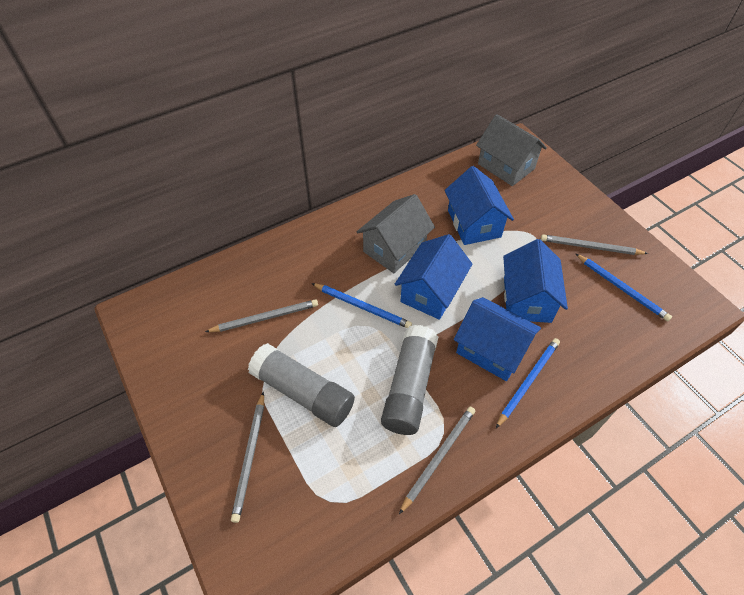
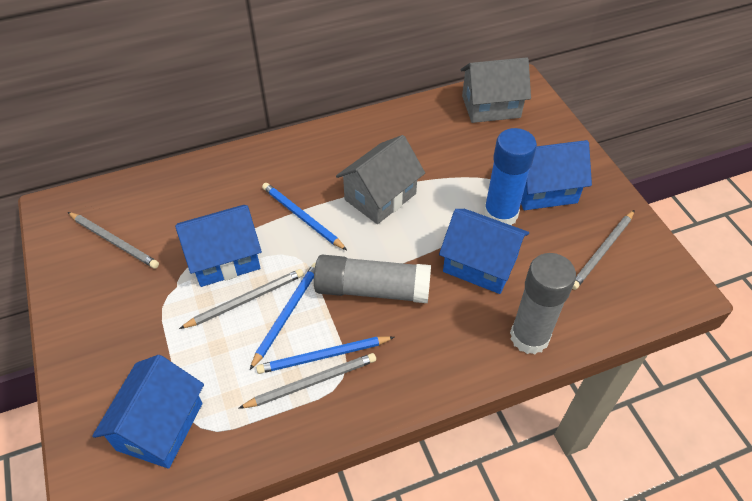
blue glue stick: 0 -> 1

